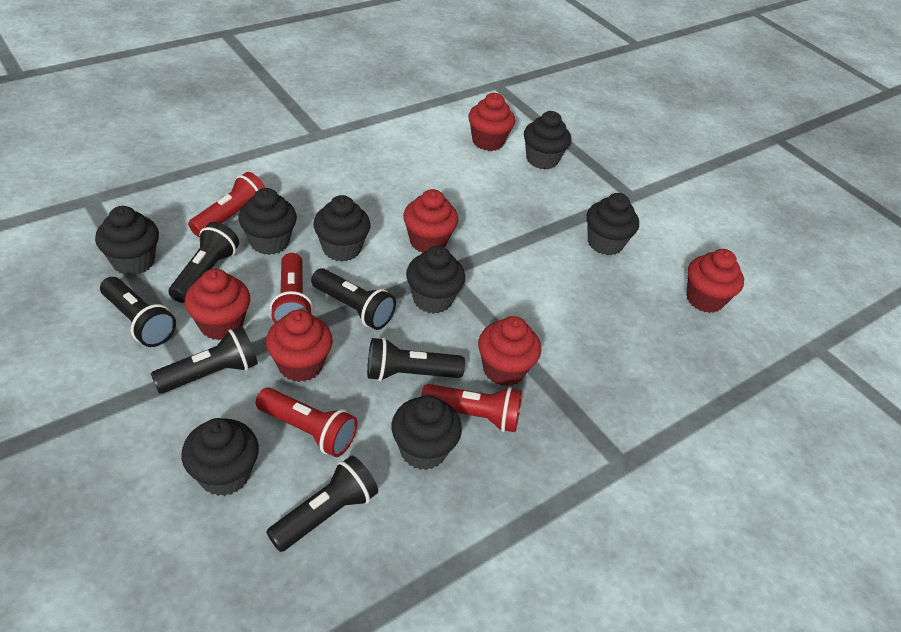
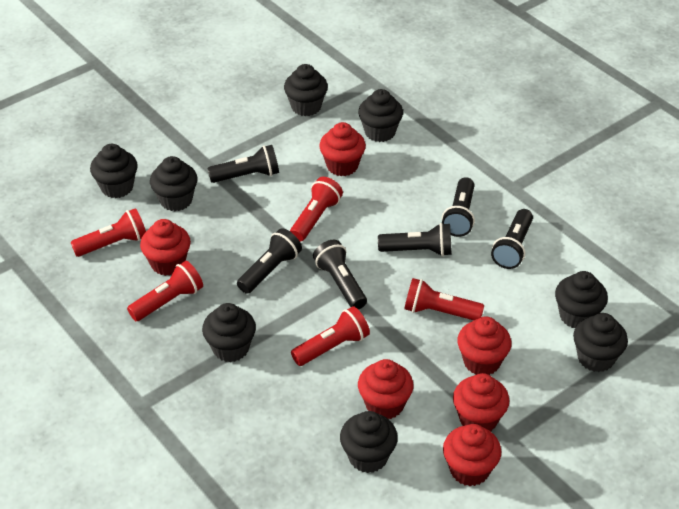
red flashlight: 4 -> 5

